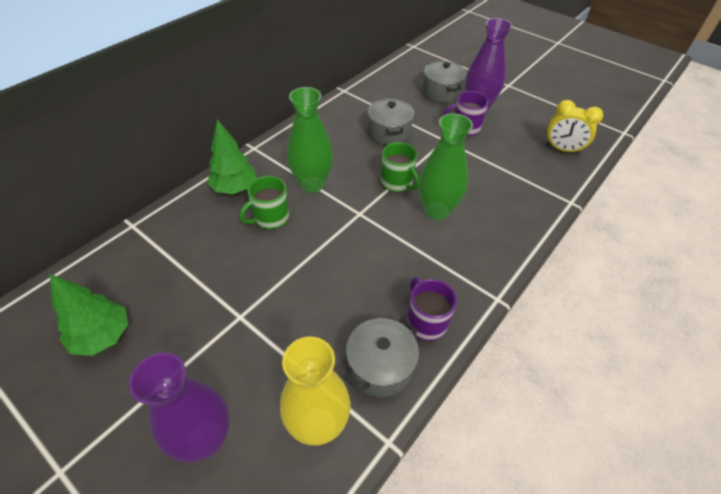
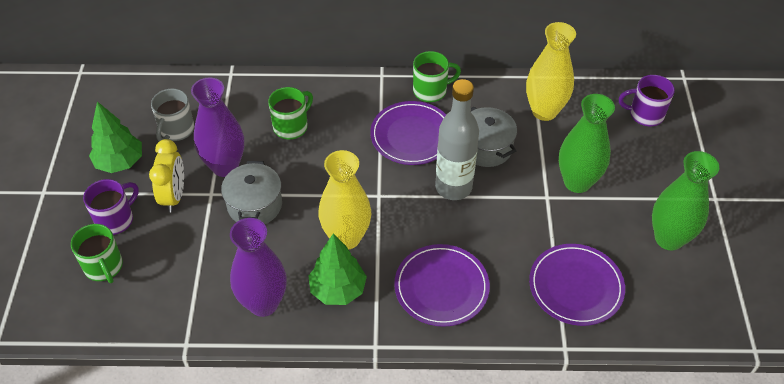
green mug: 2 -> 3
grey bottle: 0 -> 1
grey mug: 0 -> 1
grey pot: 3 -> 2
purple plate: 0 -> 3
yellow vase: 1 -> 2

